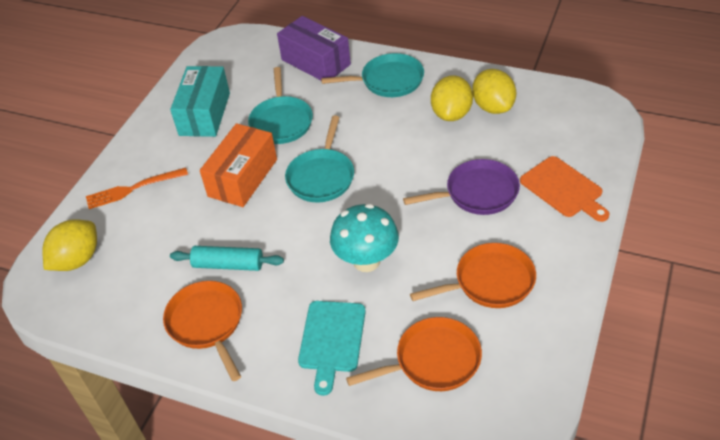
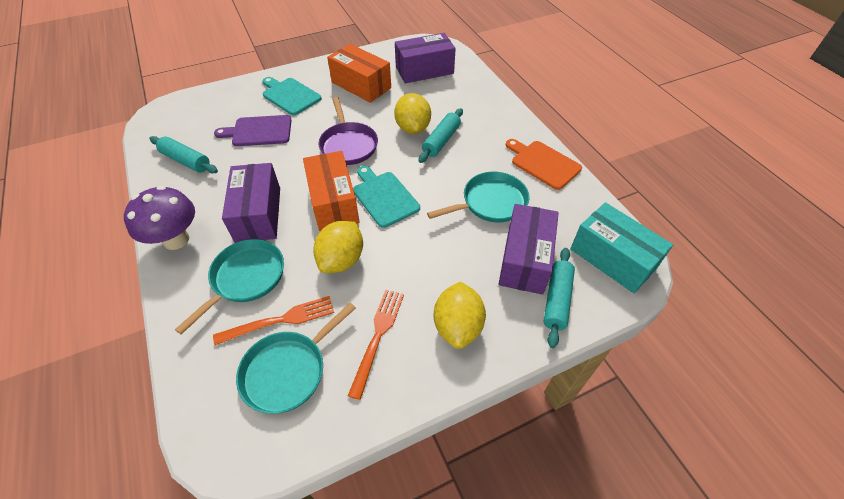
orange box: 1 -> 2
orange fork: 1 -> 2
orange pan: 3 -> 0
purple box: 1 -> 3
purple cutting board: 0 -> 1
purple mushroom: 0 -> 1
turquoise cutting board: 1 -> 2
turquoise mushroom: 1 -> 0
turquoise rolling pin: 1 -> 3

